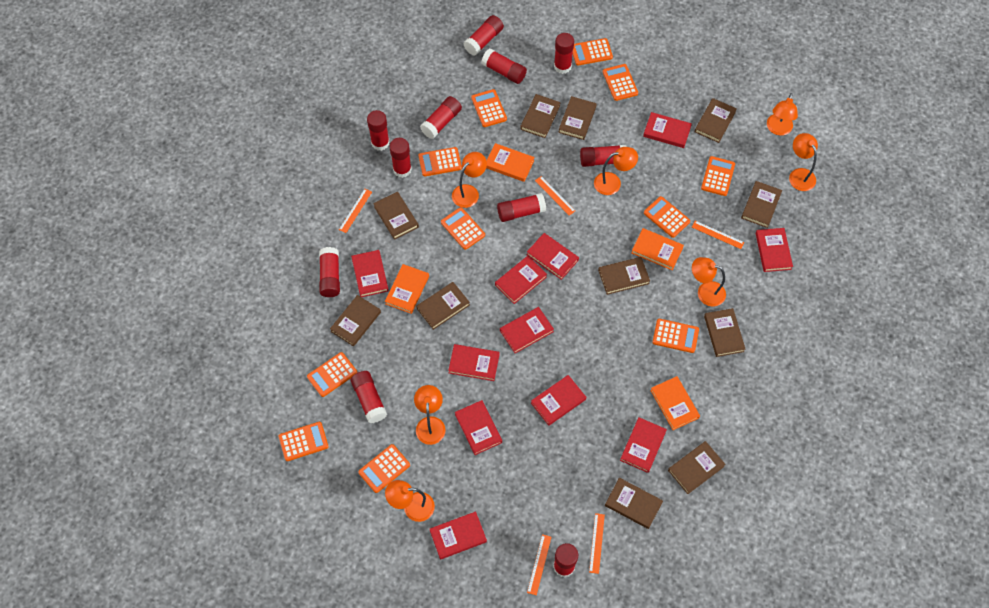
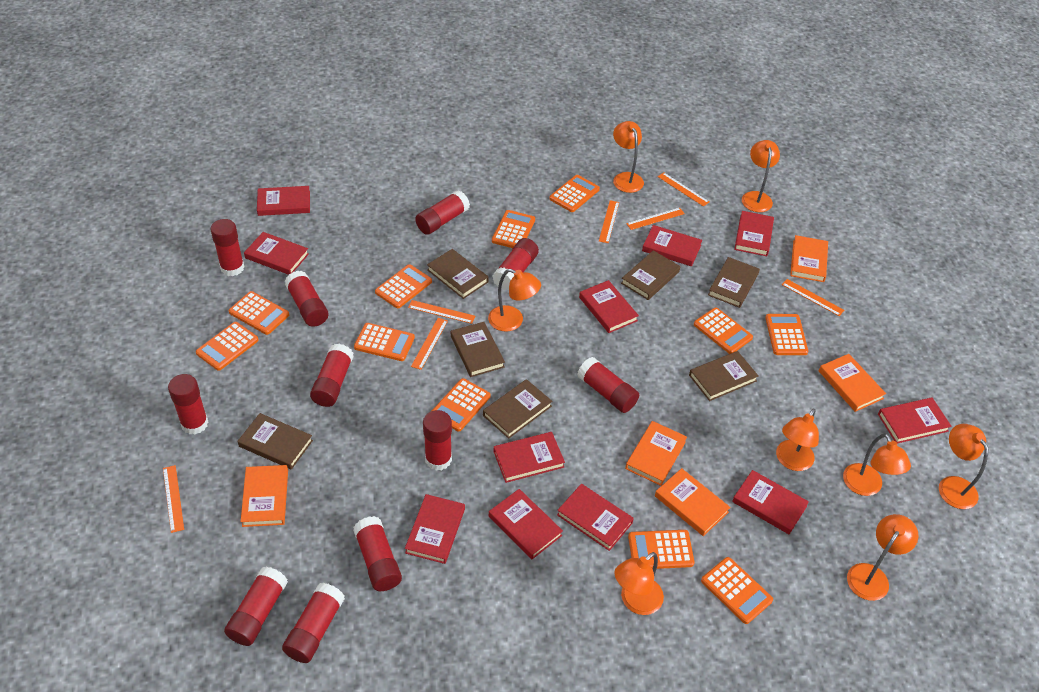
brown book: 11 -> 7
orange book: 4 -> 5
orange lamp: 7 -> 8
orange ruler: 5 -> 7

